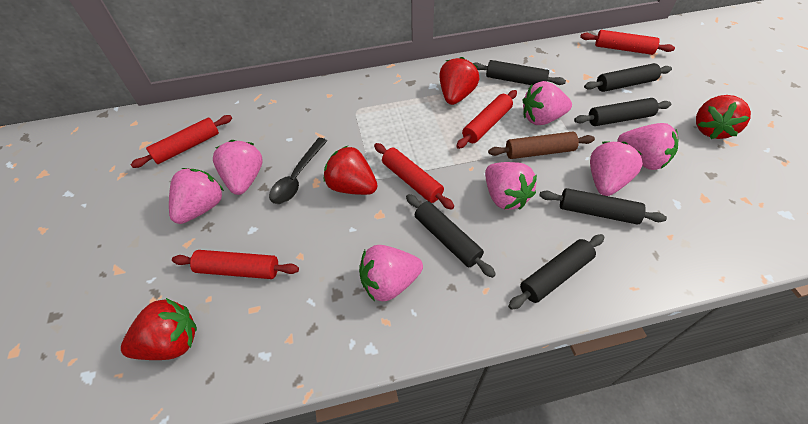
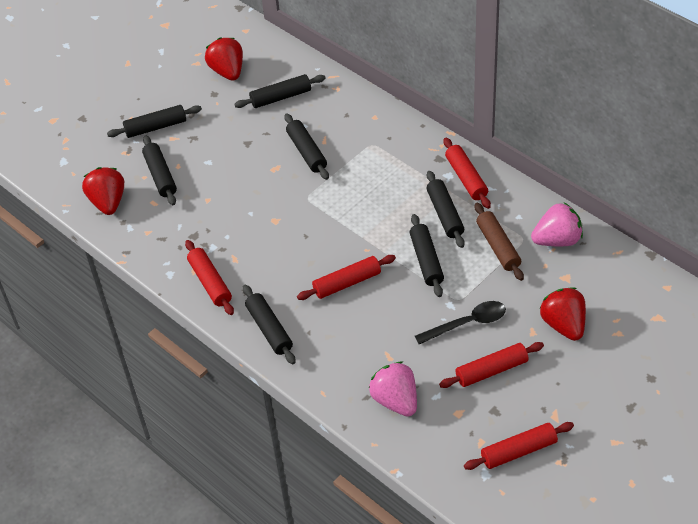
black rolling pin: 6 -> 7
pink strawberry: 7 -> 2
red strawberry: 4 -> 3

